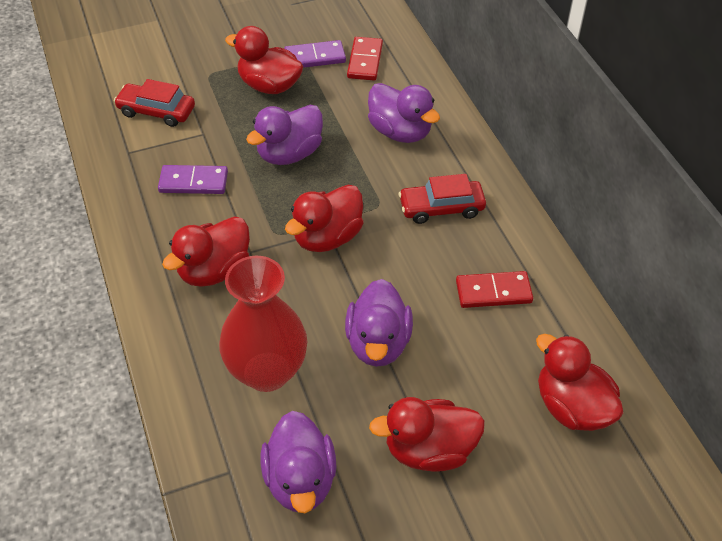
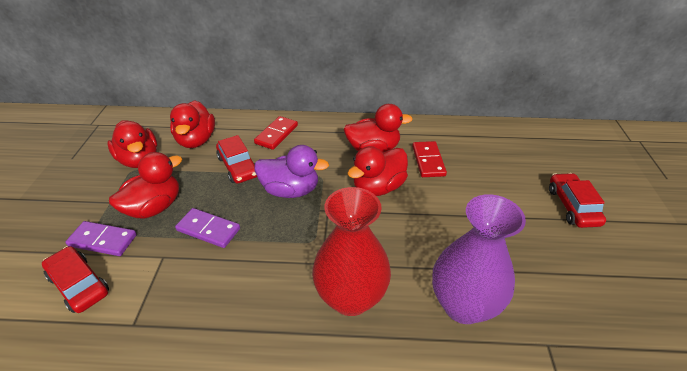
purple duck: 4 -> 1
purple vase: 0 -> 1
red car: 2 -> 3

